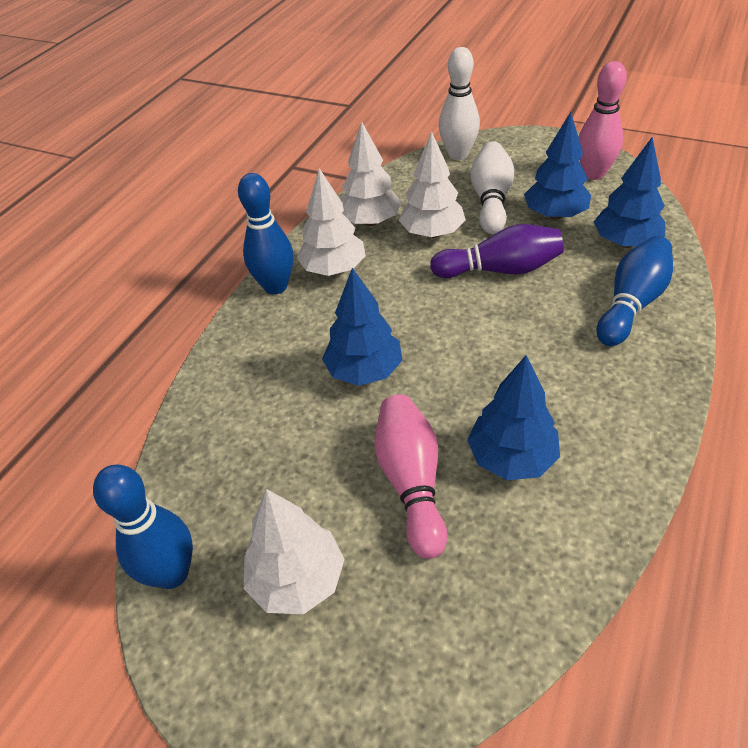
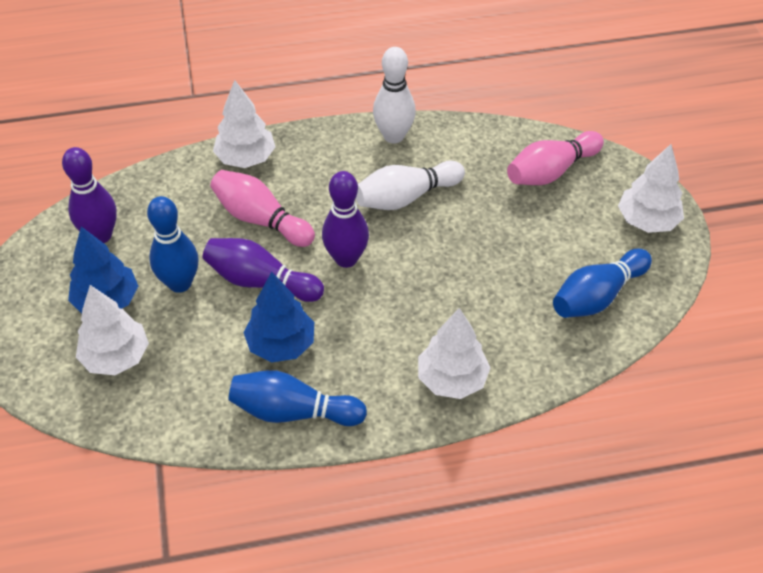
blue tree: 4 -> 2
purple bowling pin: 1 -> 3

